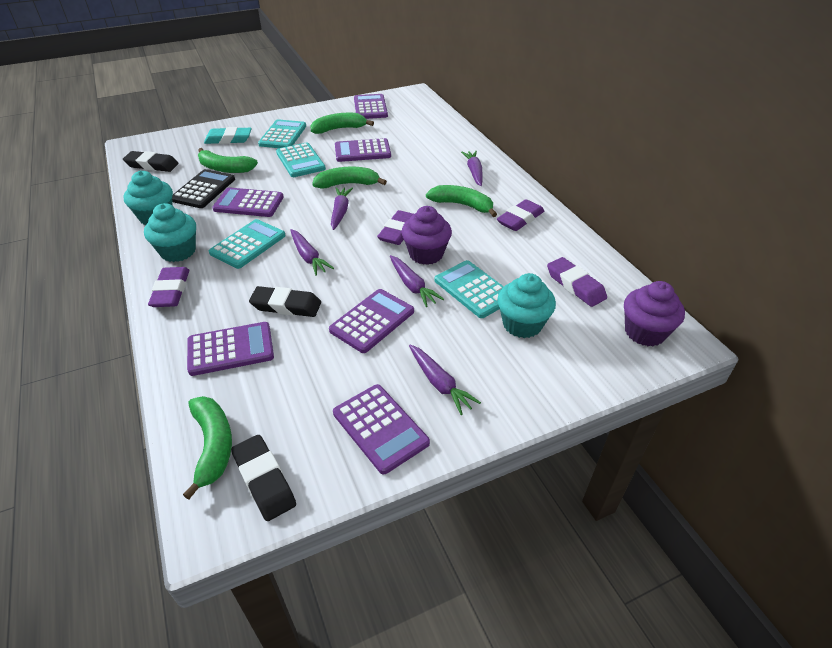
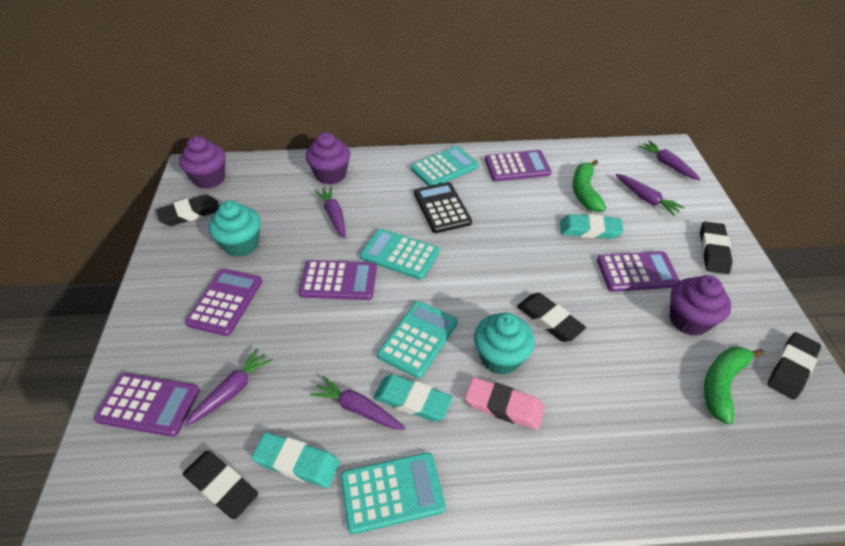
black eraser: 3 -> 5
green banana: 5 -> 2
pink eraser: 0 -> 1
purple calculator: 6 -> 5
purple cupcake: 2 -> 3
purple eraser: 4 -> 0
turquoise cupcake: 3 -> 2
turquoise eraser: 1 -> 3

